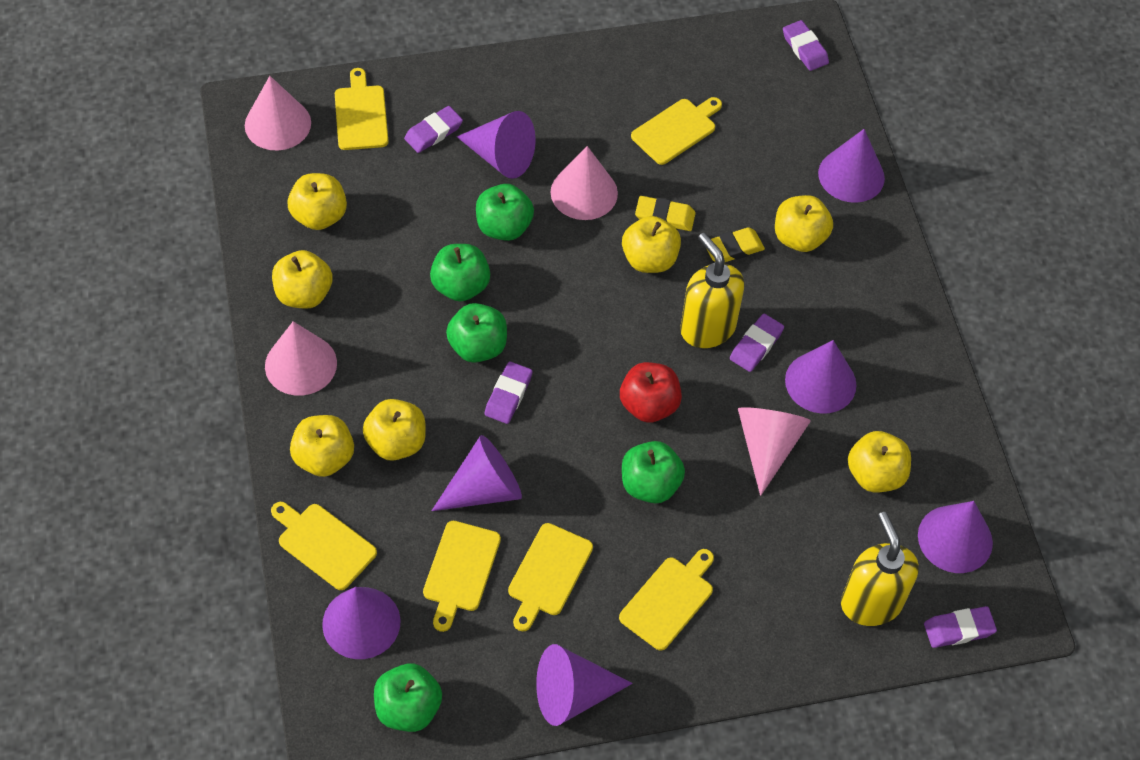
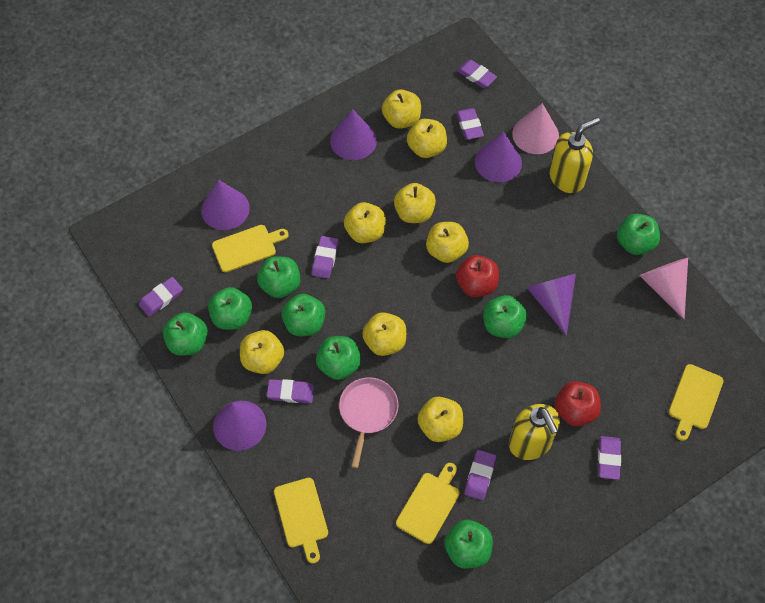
green apple: 5 -> 8
pink cone: 4 -> 2
pink pan: 0 -> 1
purple cone: 7 -> 5
purple eraser: 5 -> 7
red apple: 1 -> 2
yellow apple: 7 -> 8
yellow cutting board: 6 -> 4
yellow eraser: 2 -> 0

